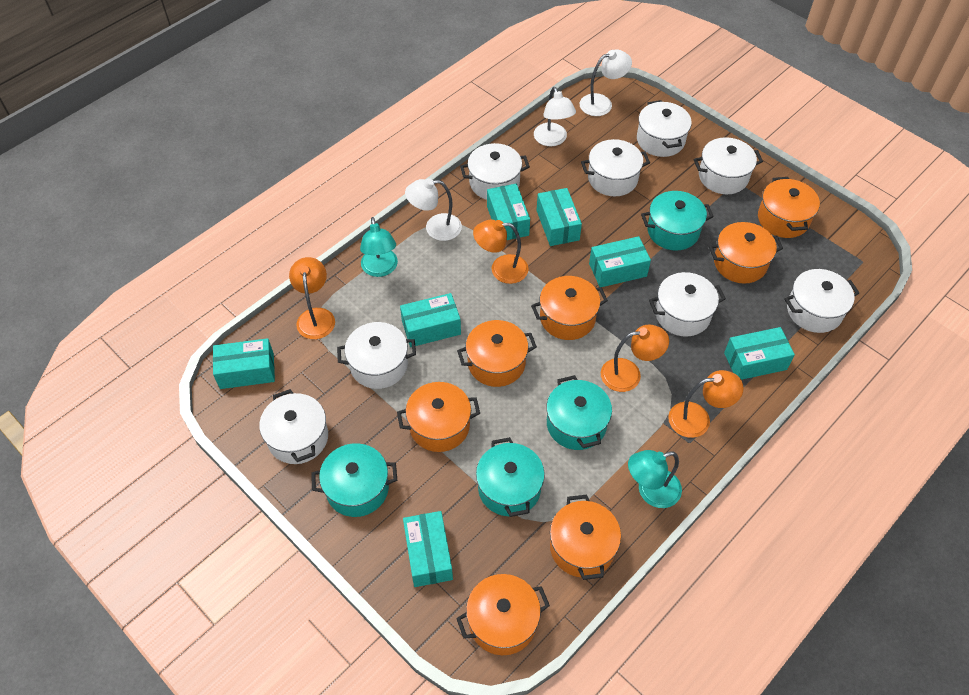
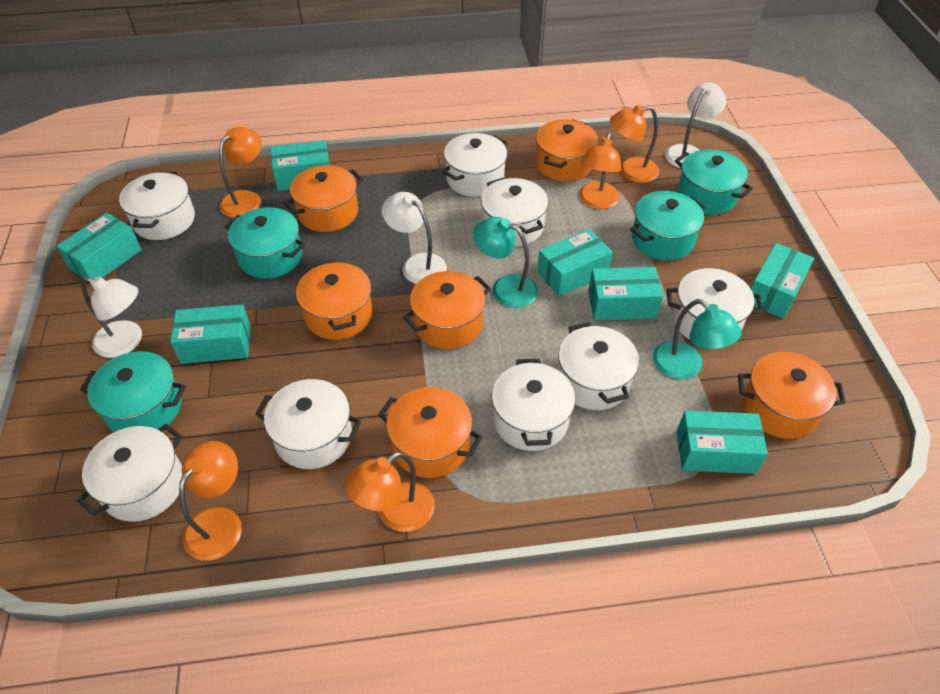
orange lamp: 4 -> 5
orange pot: 7 -> 6

